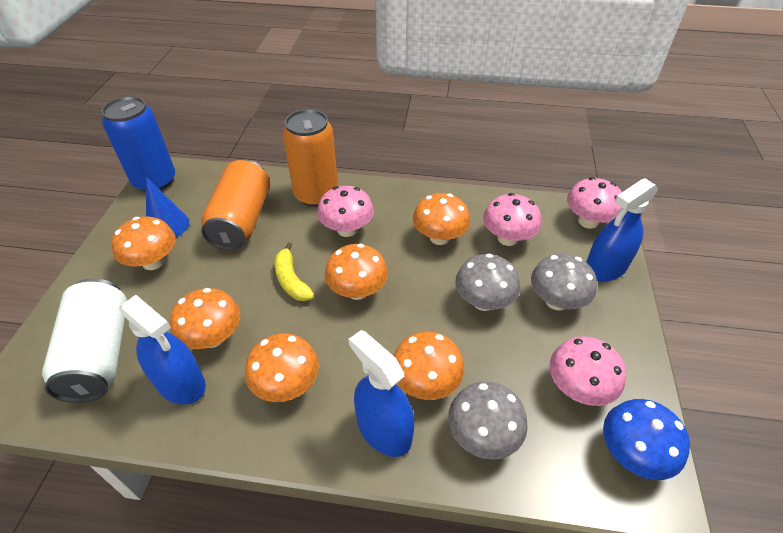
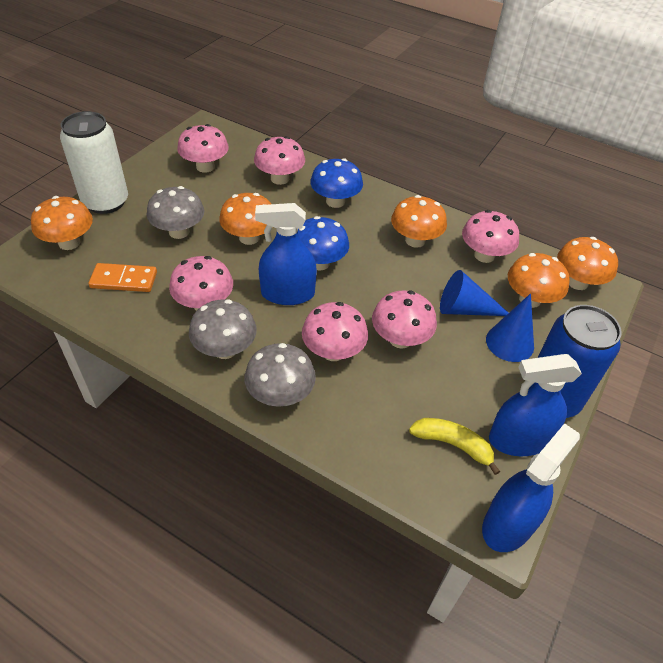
blue cone: 1 -> 2
blue mushroom: 1 -> 2
orange can: 2 -> 0
orange domino: 0 -> 1
orange mushroom: 6 -> 5
pink mushroom: 4 -> 6

